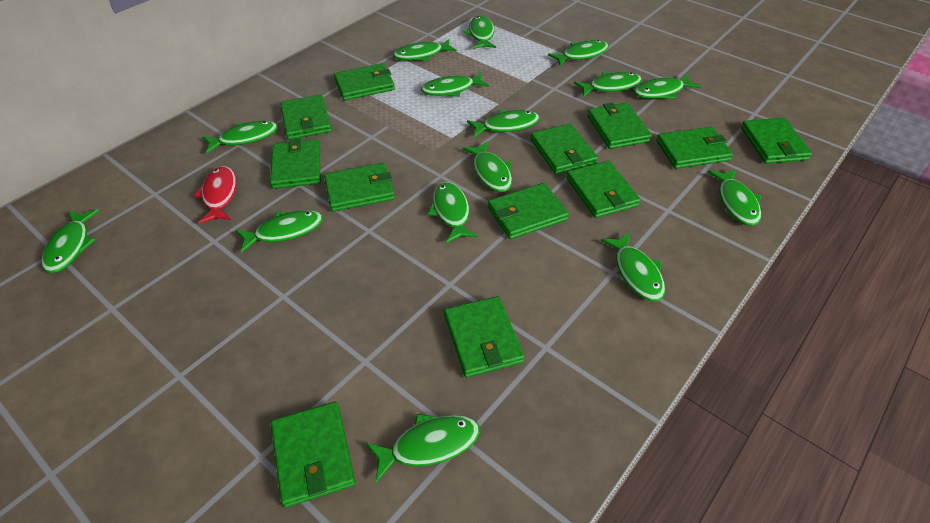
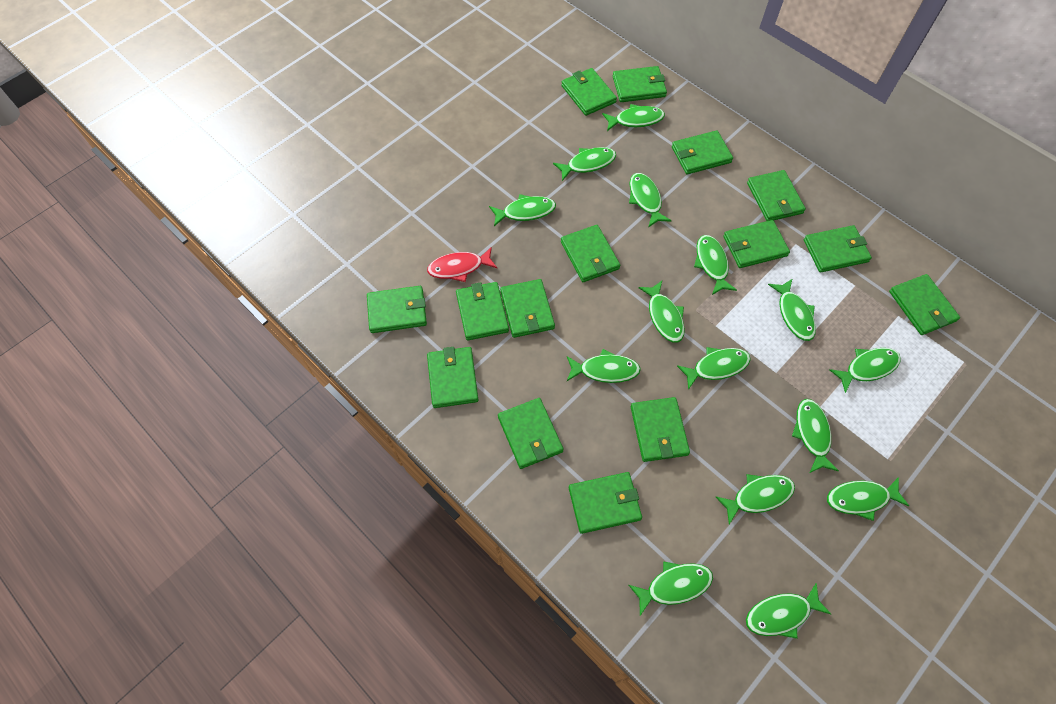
green wallet: 12 -> 15

